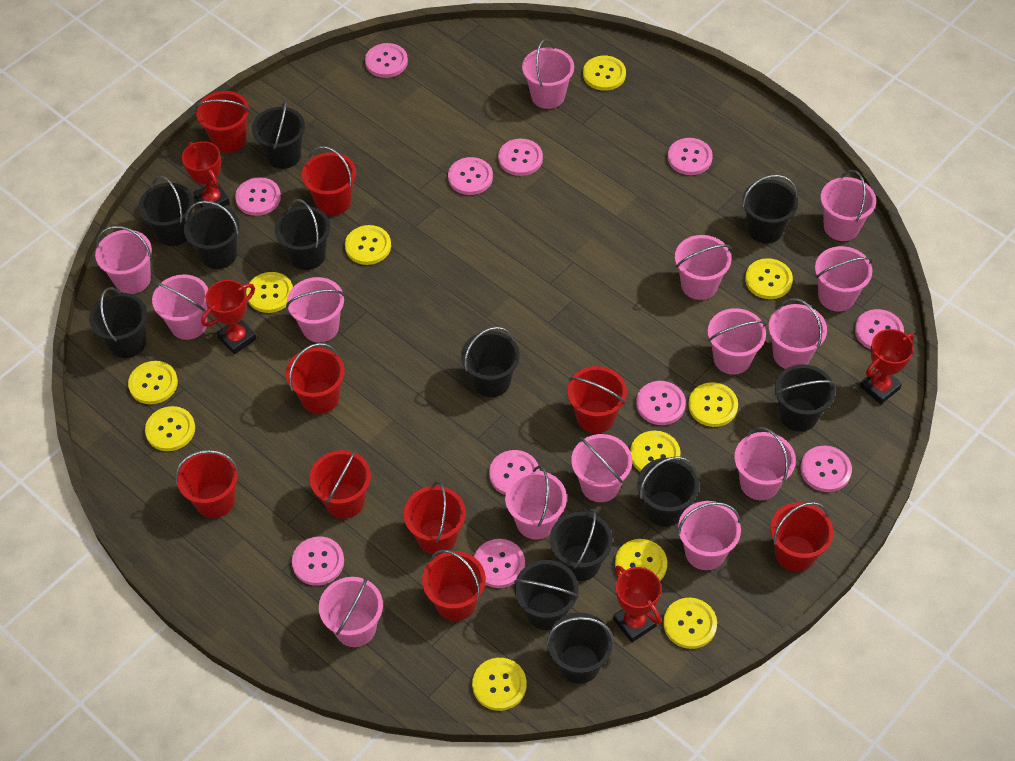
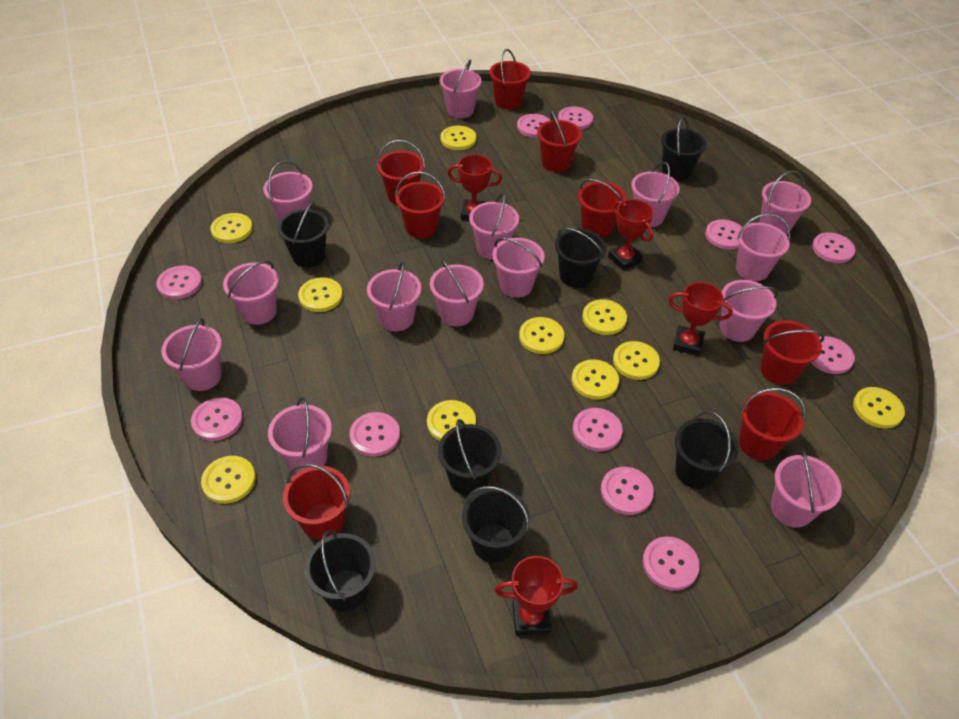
black bucket: 12 -> 7
red bucket: 9 -> 8
yellow button: 11 -> 10

